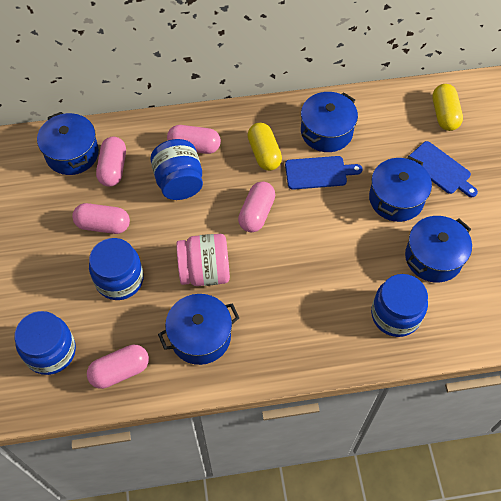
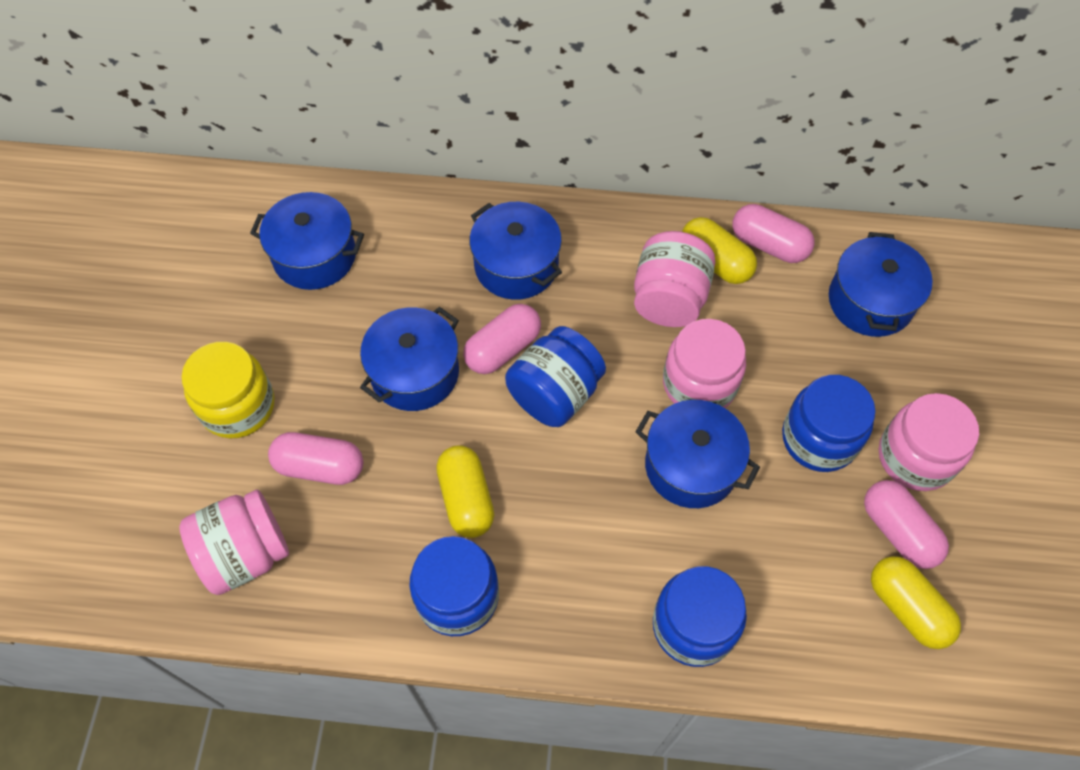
blue cutting board: 2 -> 0
pink capsule: 5 -> 4
pink jar: 1 -> 4
yellow capsule: 2 -> 3
yellow jar: 0 -> 1

